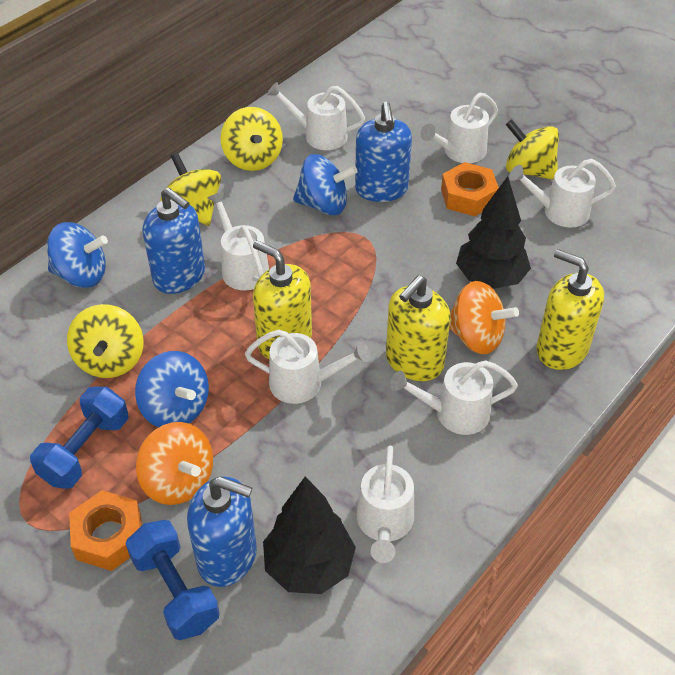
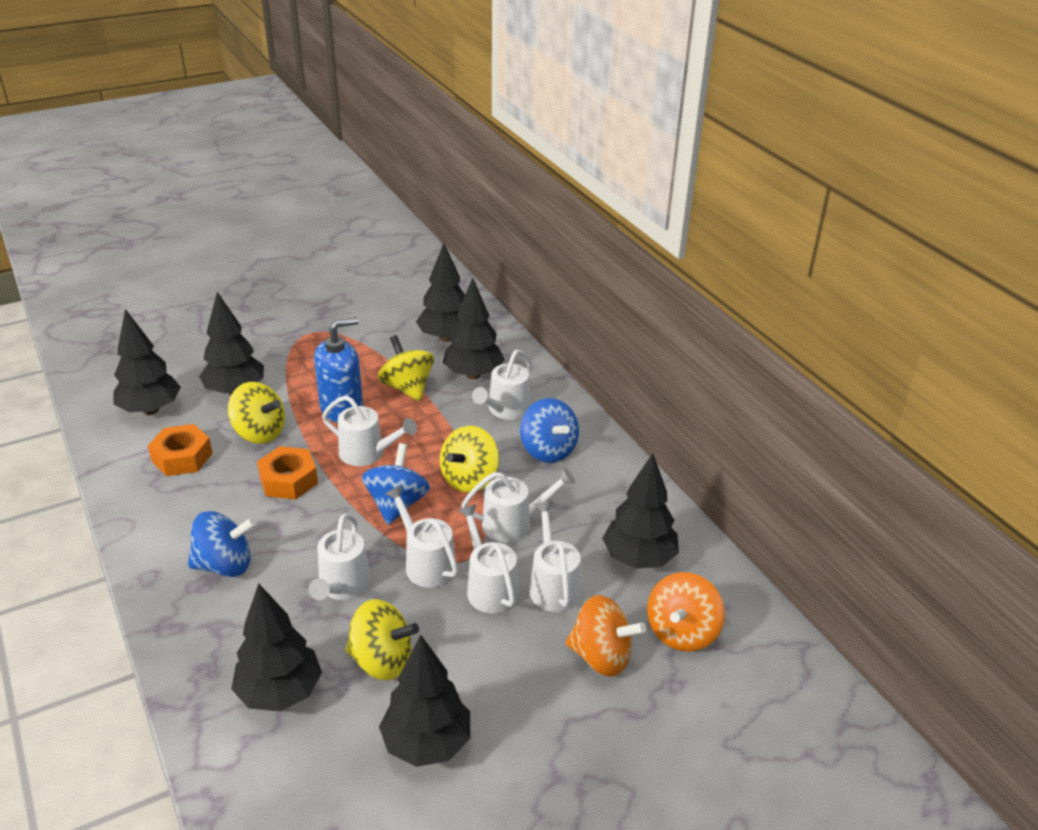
black tree: 2 -> 7
blue dumbbell: 2 -> 0
blue soap dispenser: 3 -> 1
yellow soap dispenser: 3 -> 0

